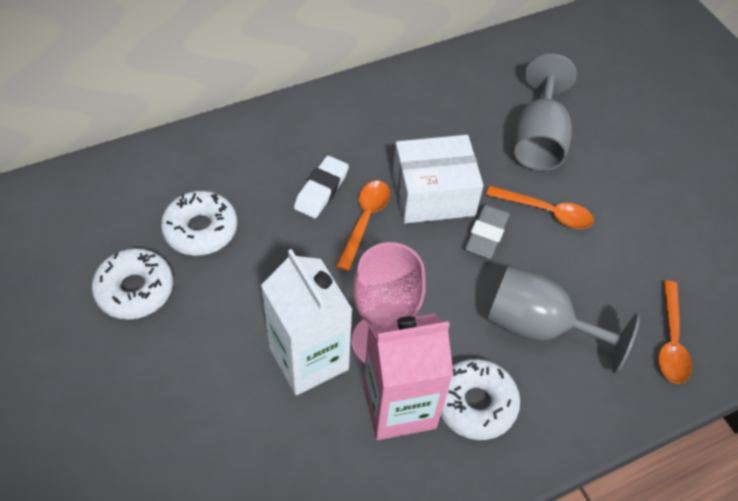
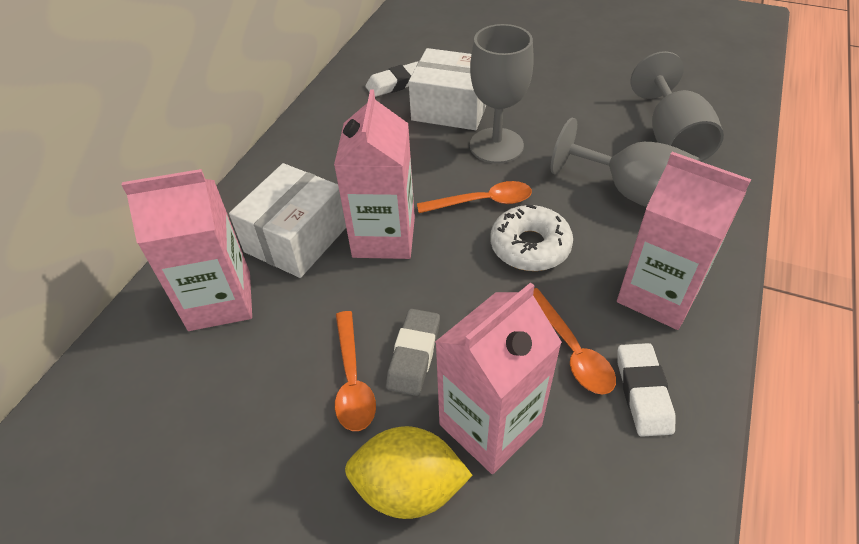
grey goblet: 2 -> 3
pink carton: 1 -> 4
pink goblet: 1 -> 0
white box: 1 -> 2
white carton: 1 -> 0
white donut: 3 -> 1
white eraser: 1 -> 2
yellow lemon: 0 -> 1

